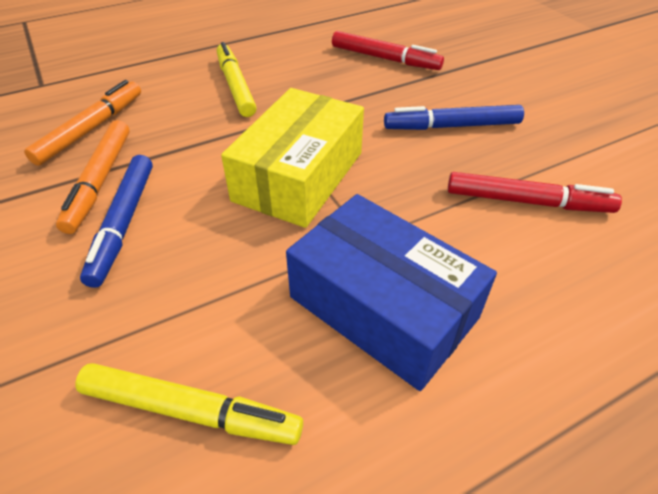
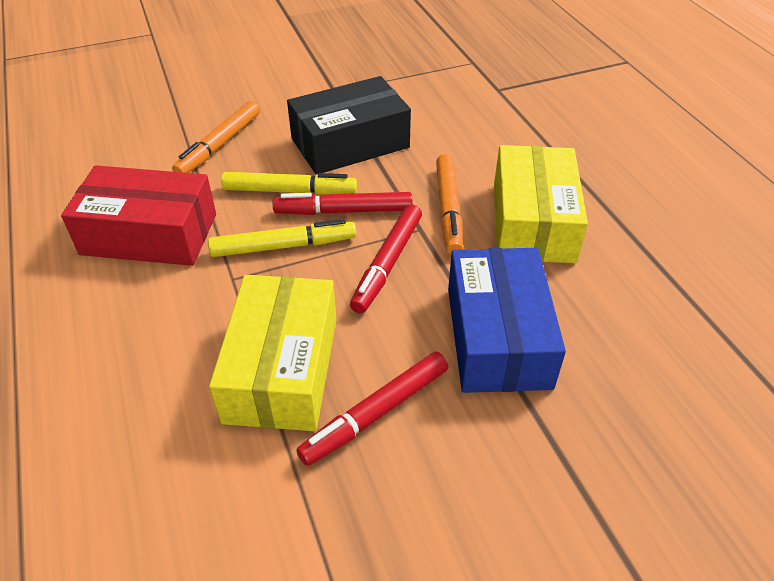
black box: 0 -> 1
blue marker: 2 -> 0
red box: 0 -> 1
red marker: 2 -> 3
yellow box: 1 -> 2

